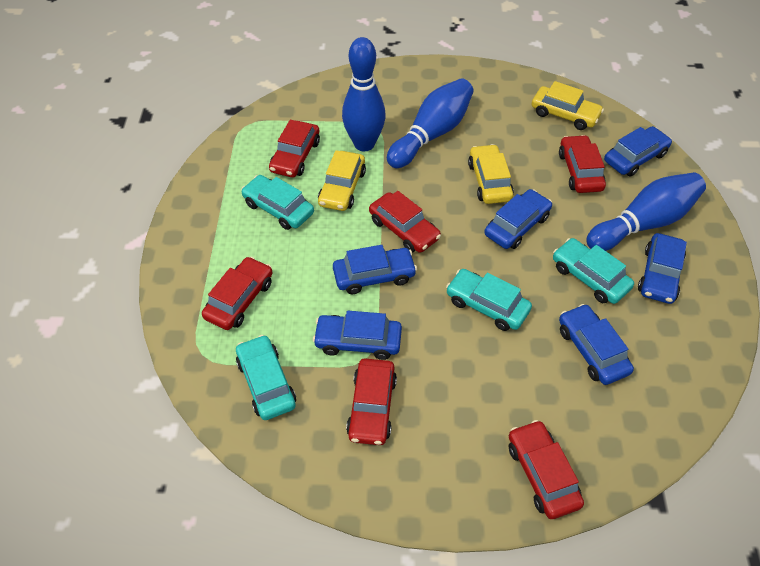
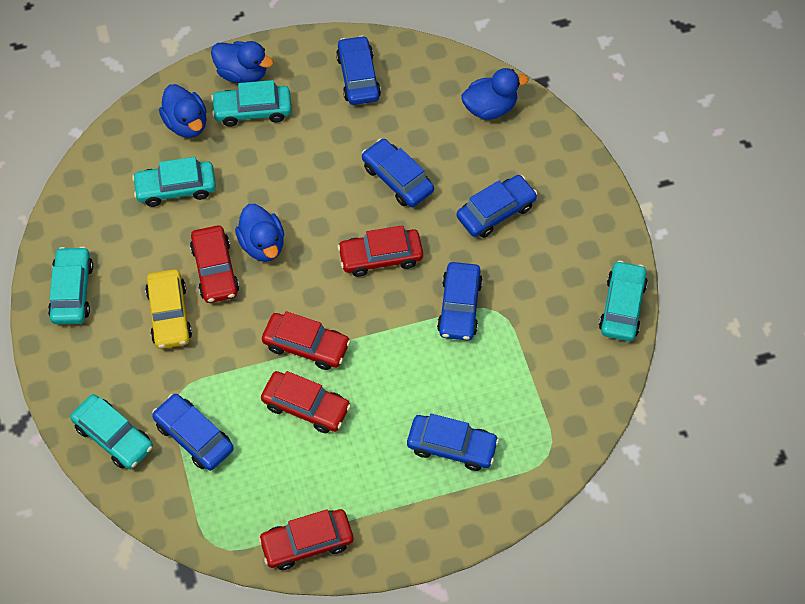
blue bowling pin: 3 -> 0
blue duck: 0 -> 4
red car: 6 -> 5
turquoise car: 4 -> 5
yellow car: 3 -> 1

